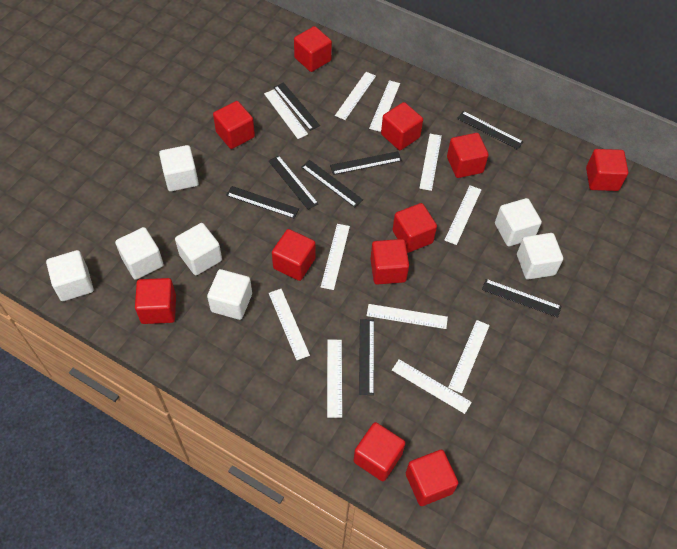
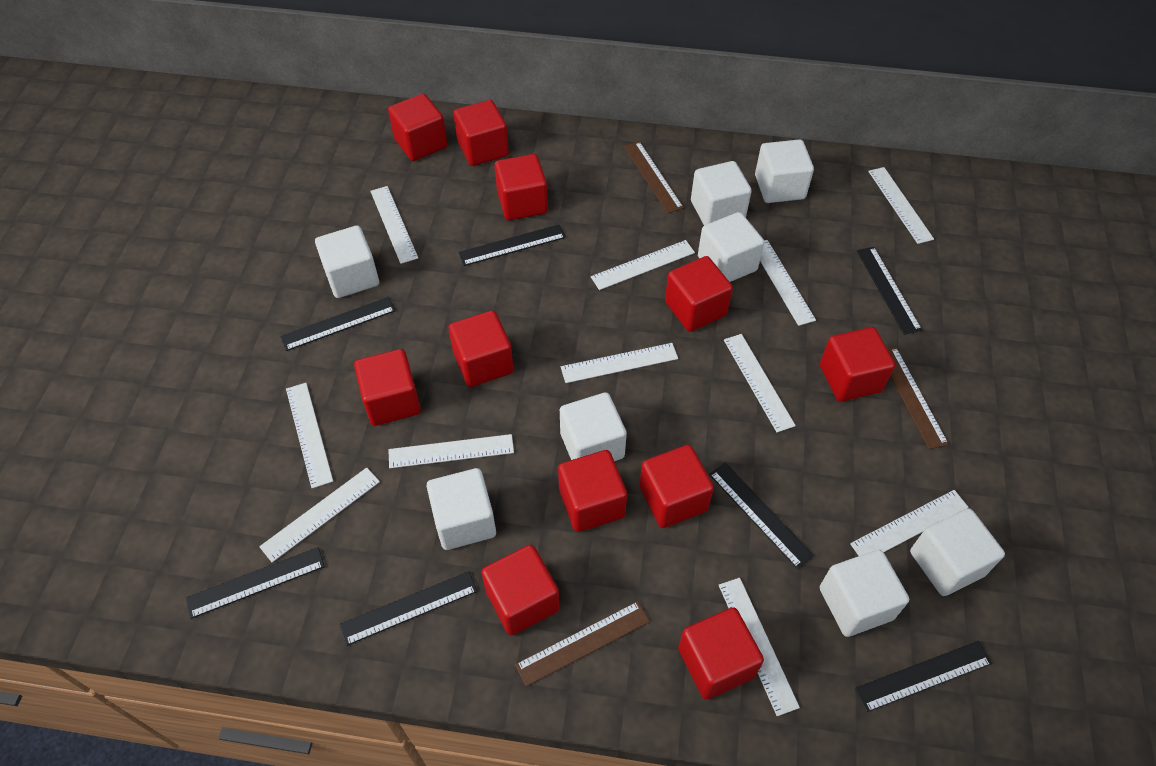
black ruler: 8 -> 7
brown ruler: 0 -> 3
white cube: 7 -> 8

